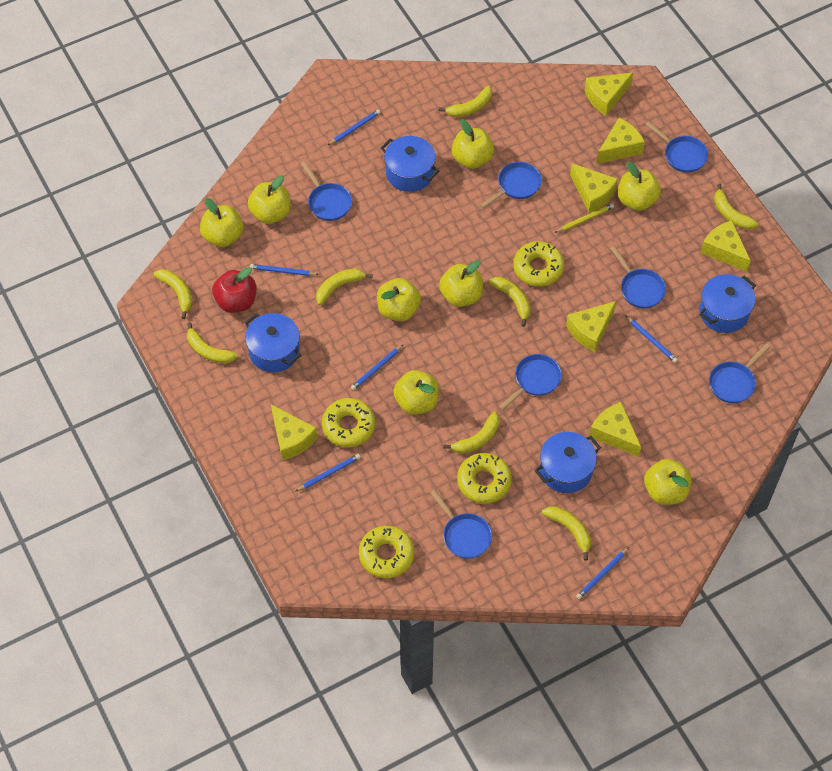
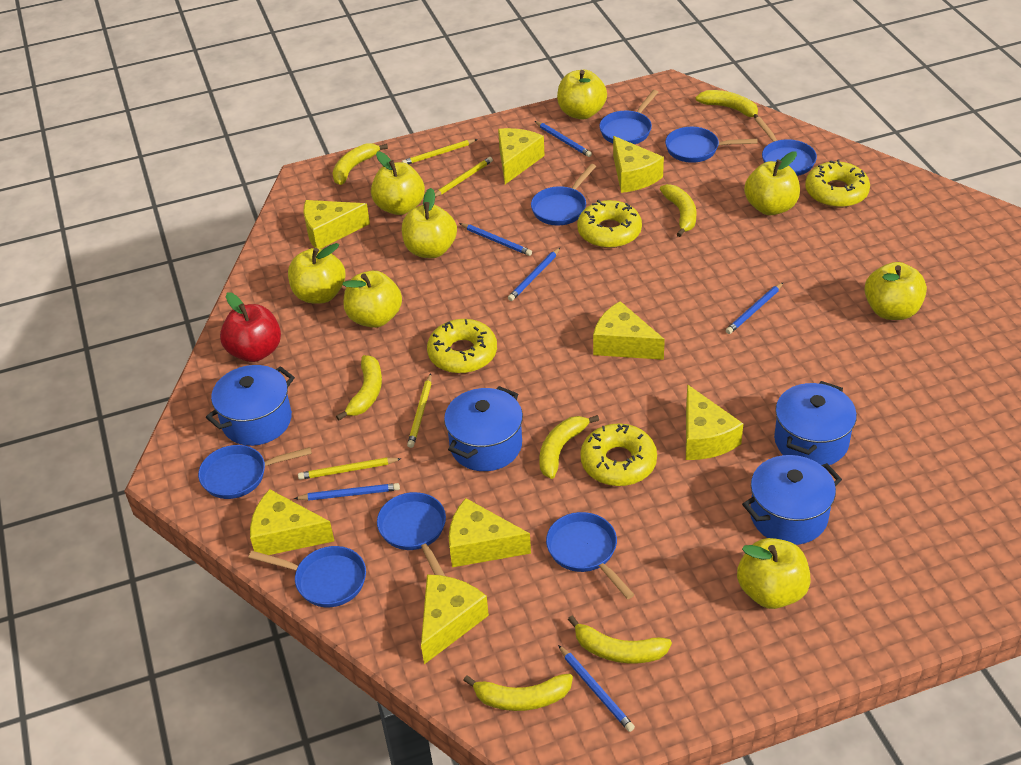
blue pan: 7 -> 8
yellow banana: 8 -> 7
yellow cheese: 7 -> 8
yellow pencil: 1 -> 4

